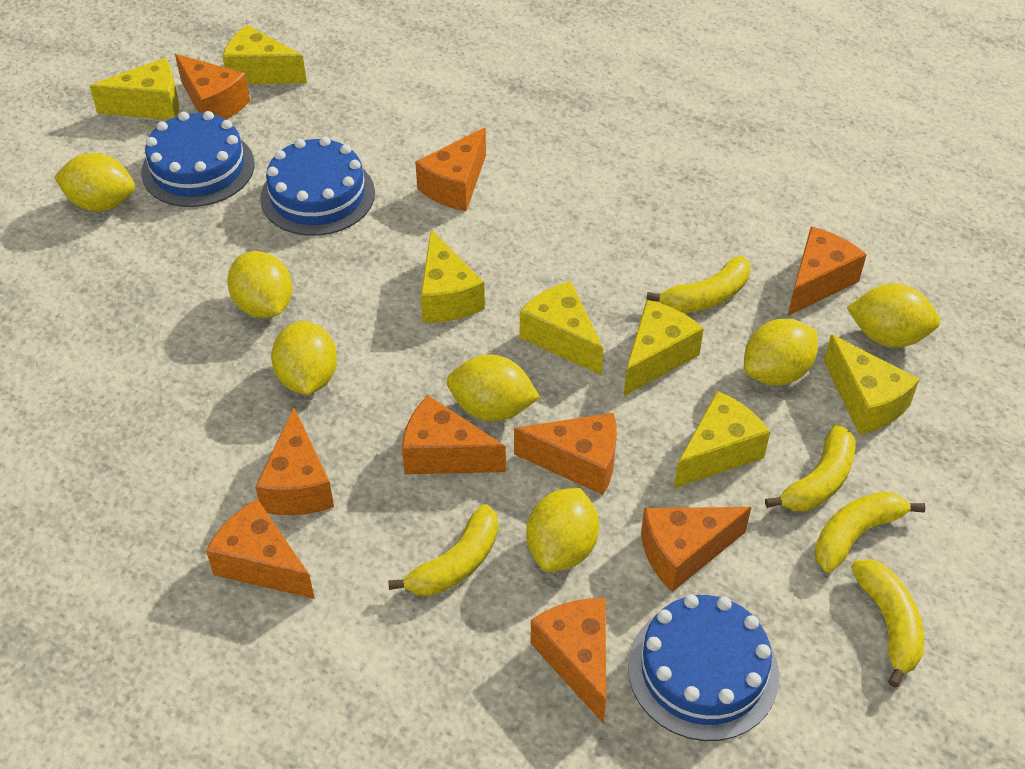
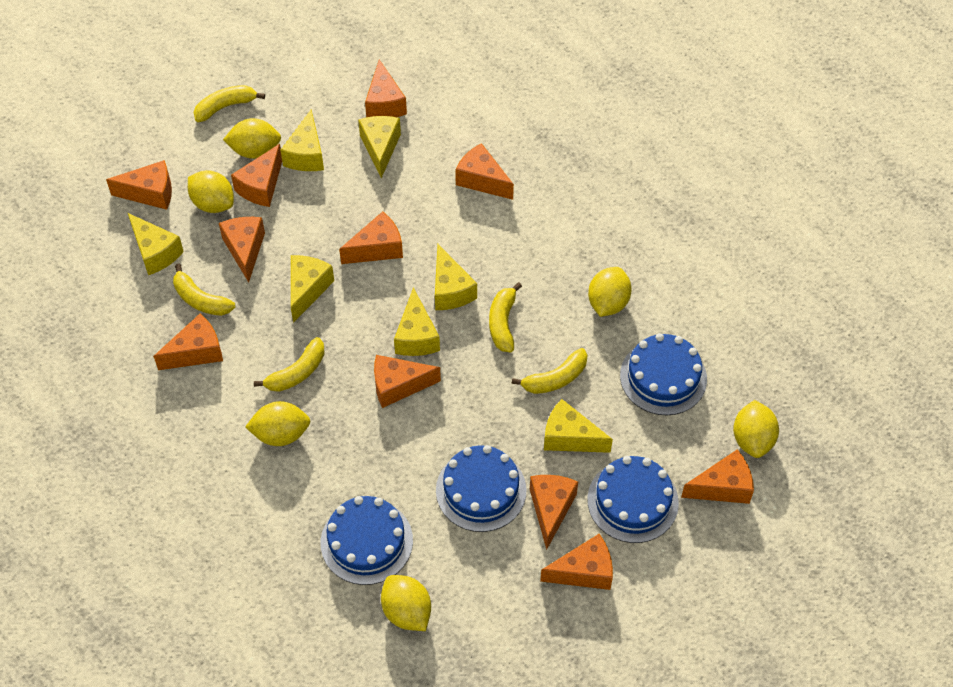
blue cake: 3 -> 4
orange cheese: 9 -> 11
yellow lemon: 7 -> 6

